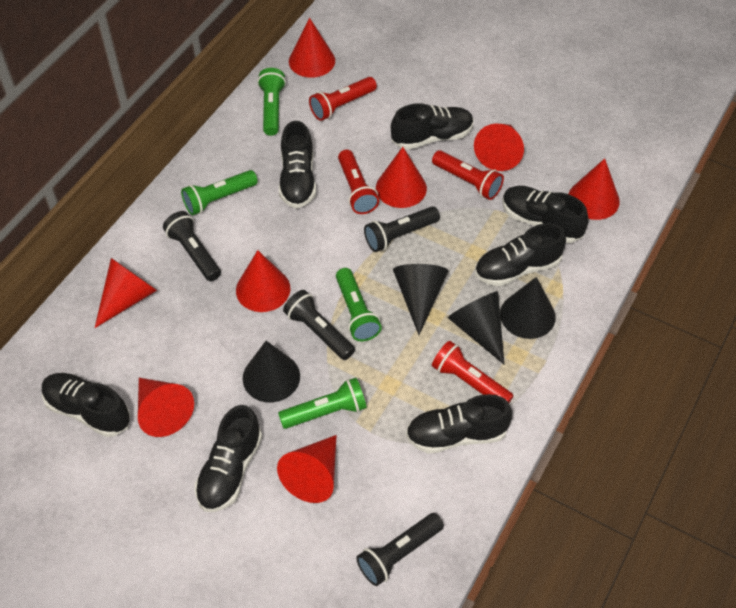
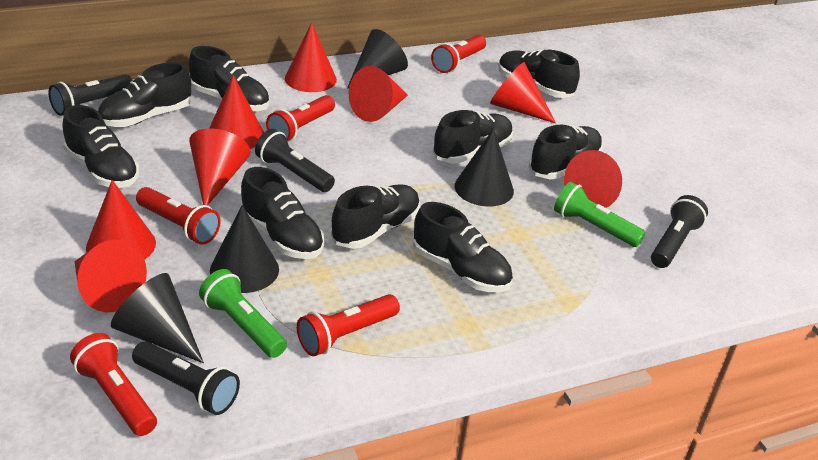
black shoe: 7 -> 9
green flashlight: 4 -> 2
red flashlight: 4 -> 5

